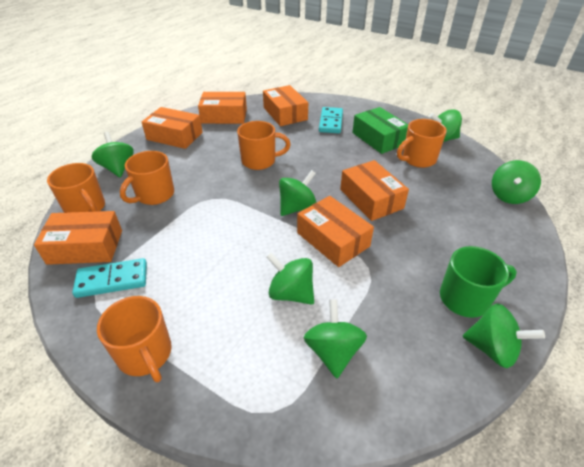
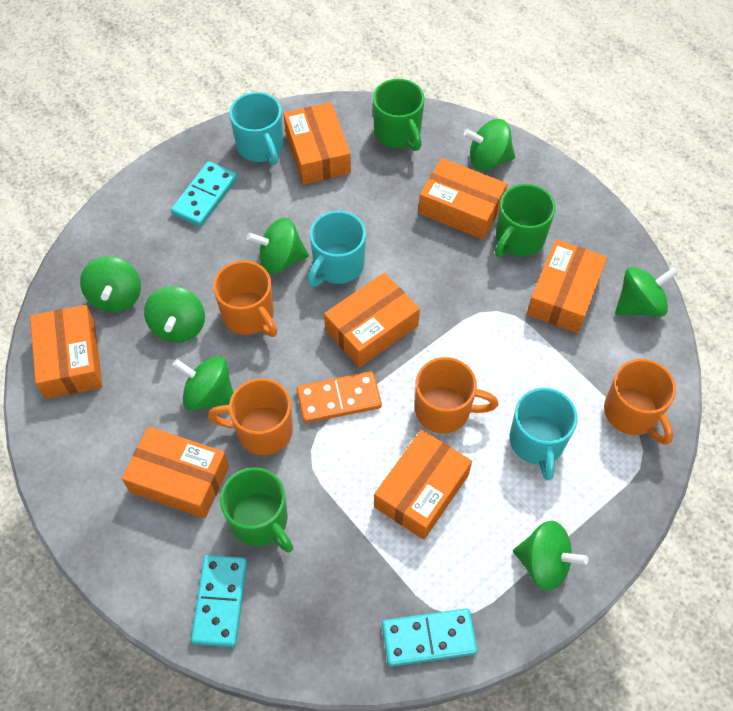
green box: 1 -> 0
green mug: 1 -> 3
orange box: 6 -> 7
orange domino: 0 -> 1
orange mug: 5 -> 4
turquoise domino: 2 -> 3
turquoise mug: 0 -> 3

